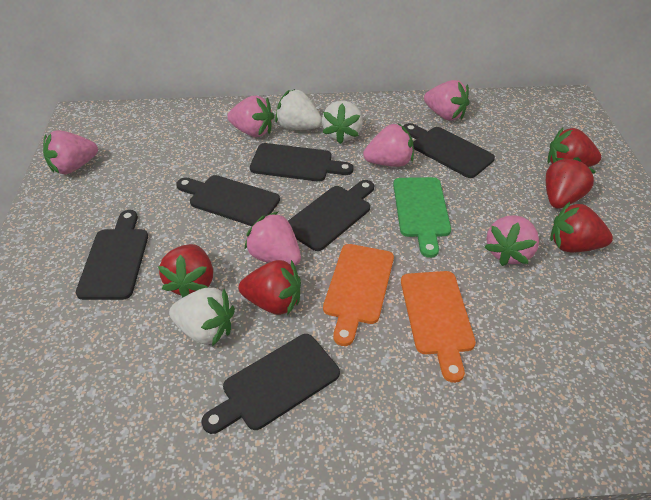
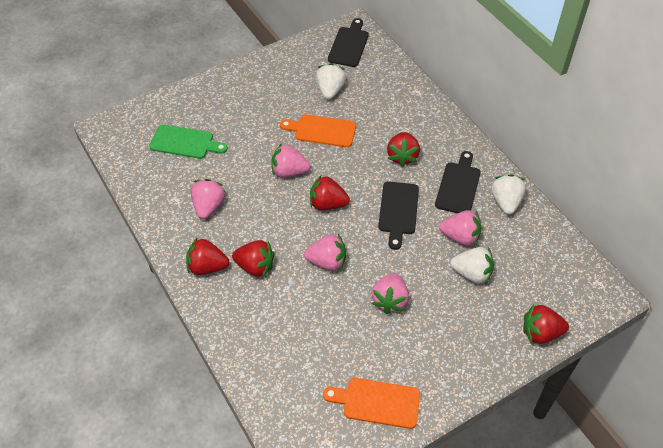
black cutting board: 6 -> 3
pink strawberry: 6 -> 5

